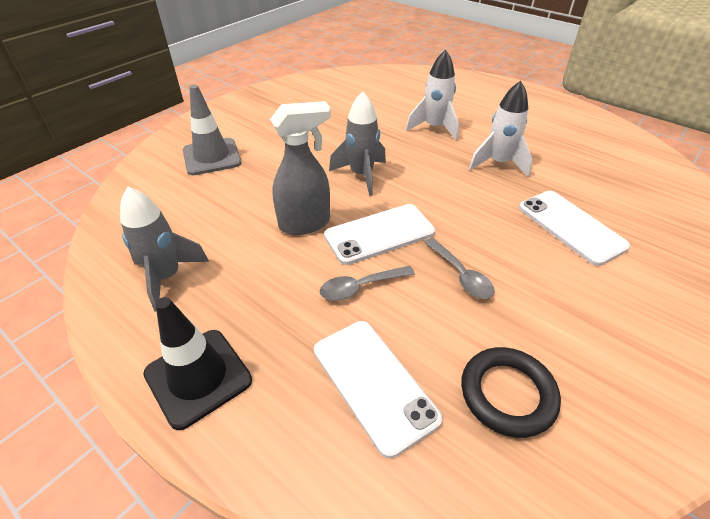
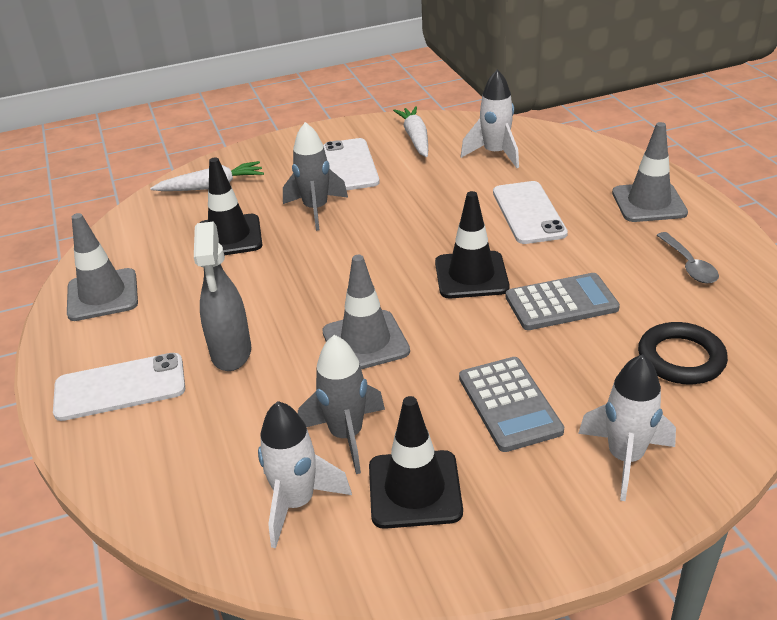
black traffic cone: 1 -> 3
grey calculator: 0 -> 2
grey spoon: 2 -> 1
grey traffic cone: 1 -> 3
white carrot: 0 -> 2
white rocket: 2 -> 3

